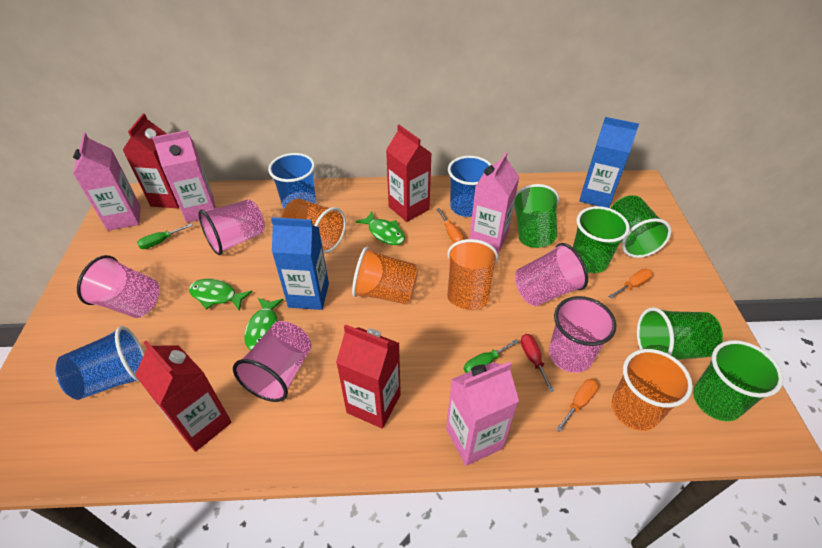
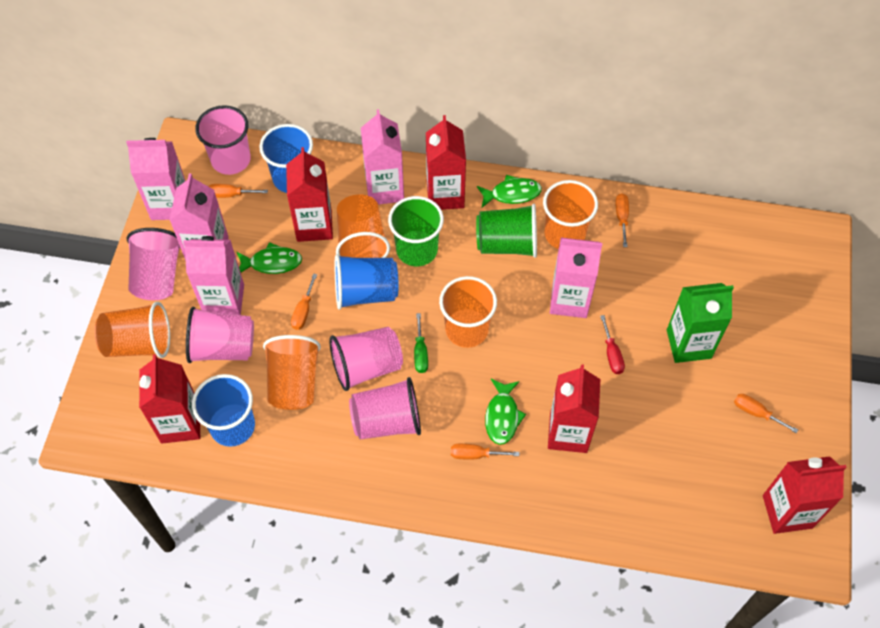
blue carton: 2 -> 0
green carton: 0 -> 1
green cup: 5 -> 2
green screwdriver: 2 -> 1
orange cup: 4 -> 5
orange screwdriver: 3 -> 5
pink carton: 4 -> 5
red carton: 4 -> 5

